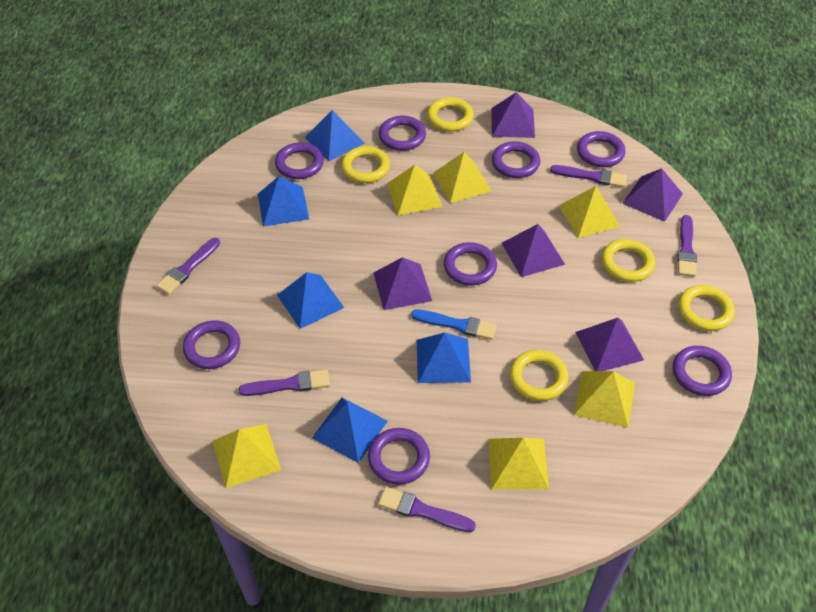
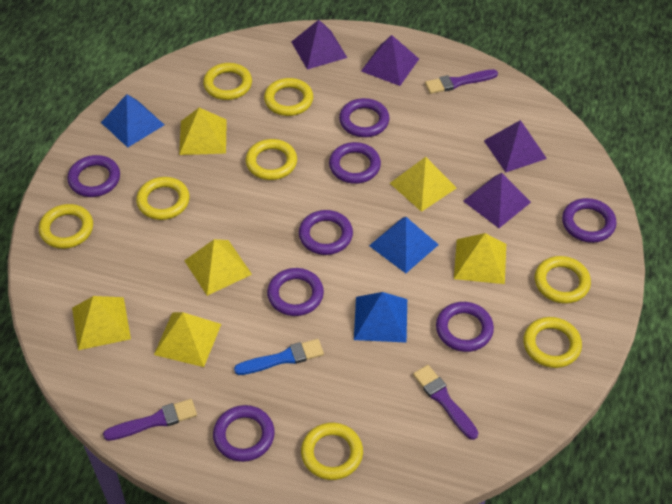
blue pyramid: 5 -> 3
purple brush: 5 -> 3
purple pyramid: 5 -> 4
yellow ring: 5 -> 8

